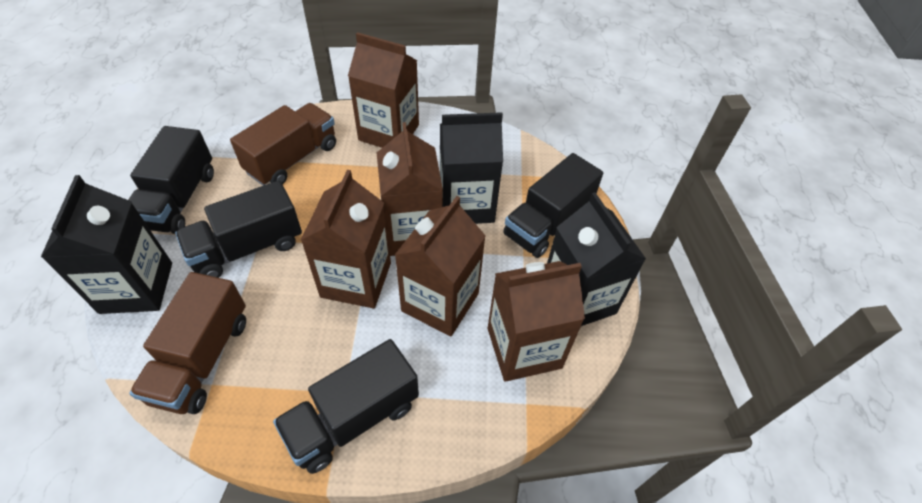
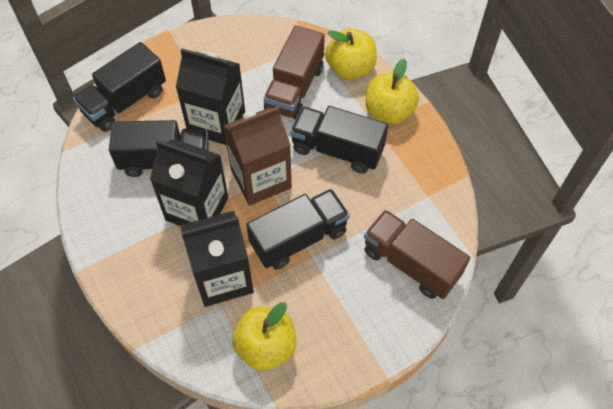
brown carton: 5 -> 1
yellow apple: 0 -> 3

